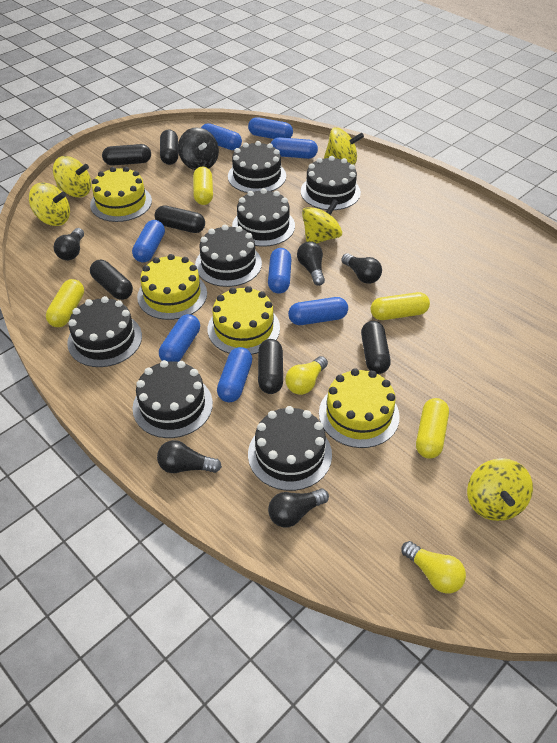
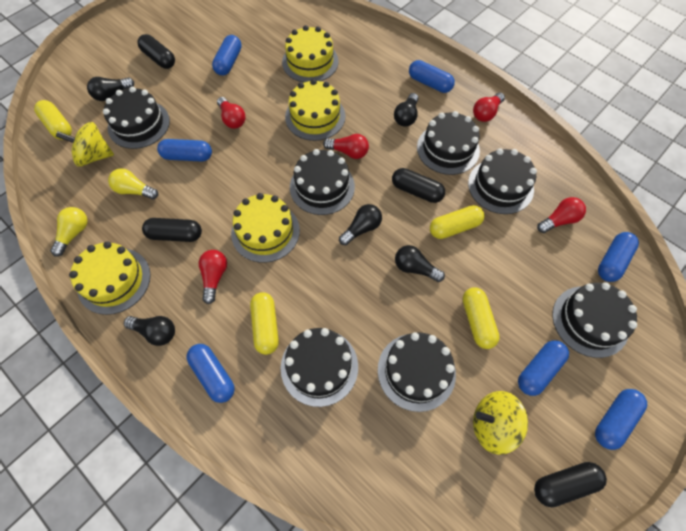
black capsule: 6 -> 4
black spinning top: 1 -> 0
blue capsule: 8 -> 7
red light bulb: 0 -> 5
yellow spinning top: 5 -> 2

